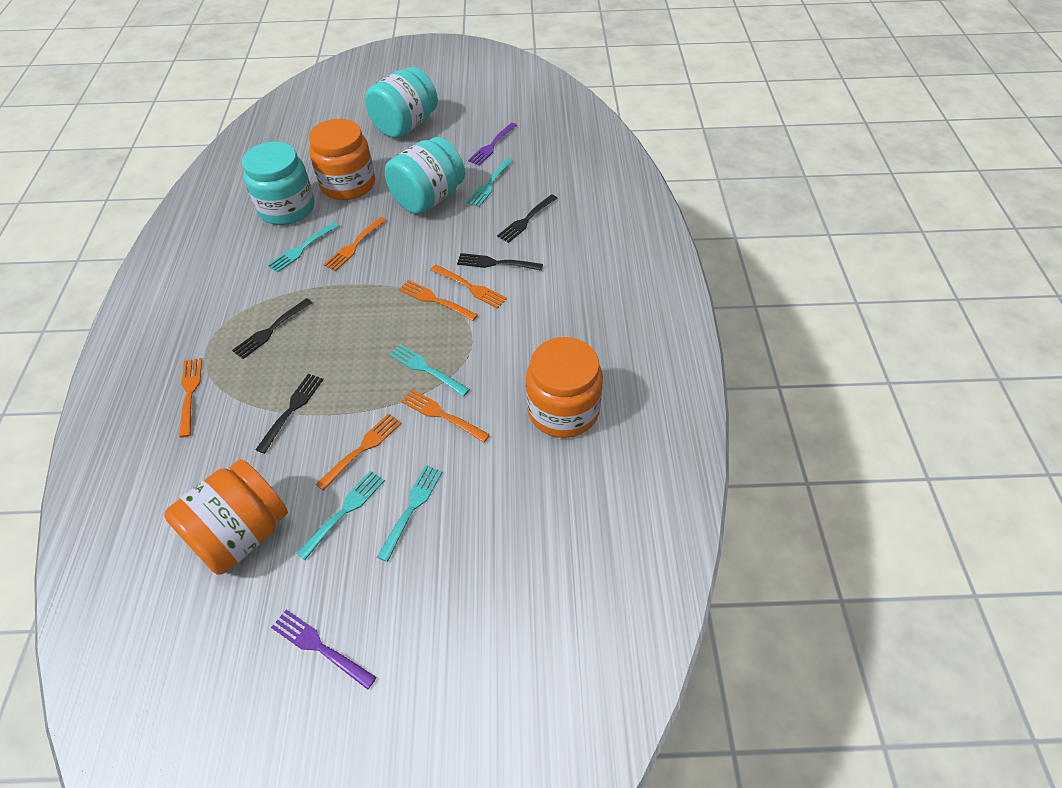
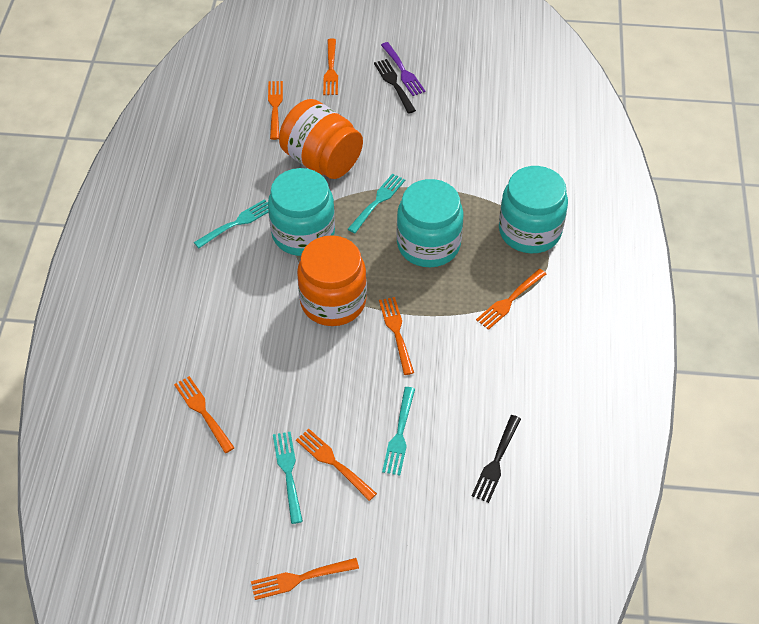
black fork: 4 -> 2
orange fork: 6 -> 7
orange jar: 3 -> 2
purple fork: 2 -> 1
turquoise fork: 5 -> 4

